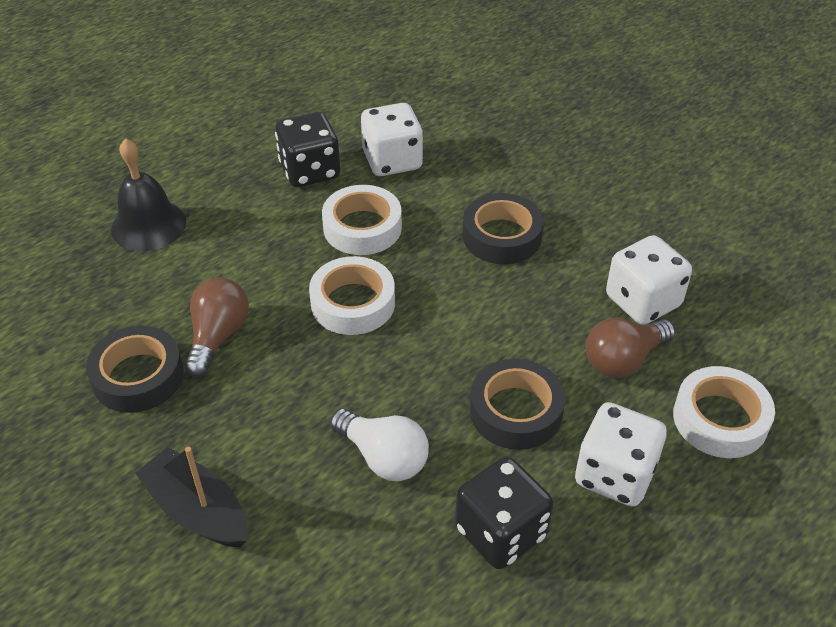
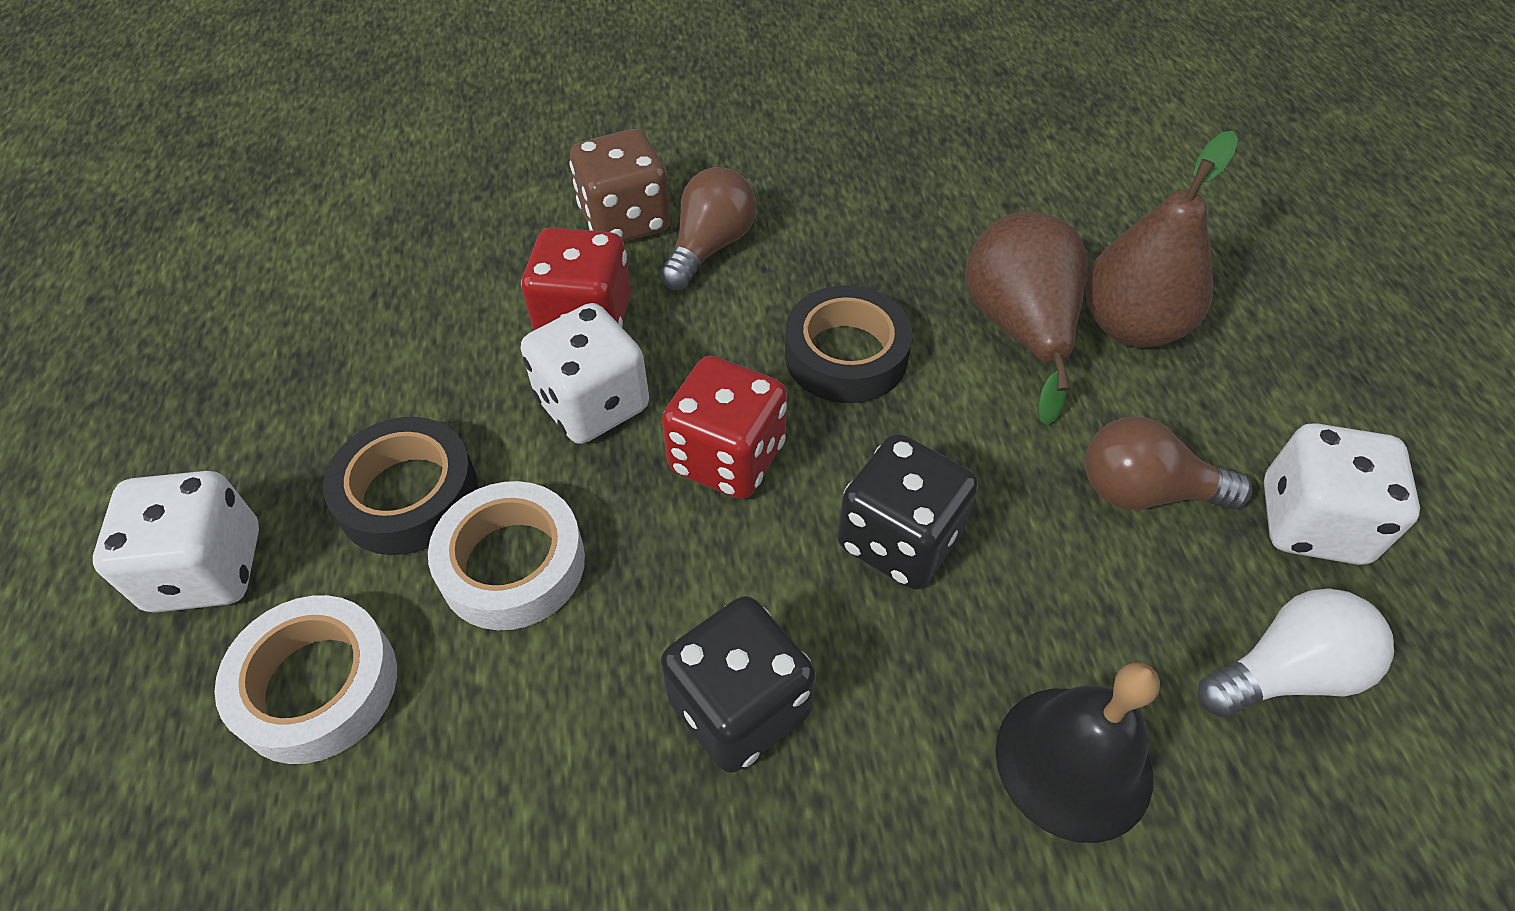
black boat: 1 -> 0
black tape: 3 -> 2
brown dice: 0 -> 1
brown pear: 0 -> 2
red dice: 0 -> 2
white tape: 3 -> 2

